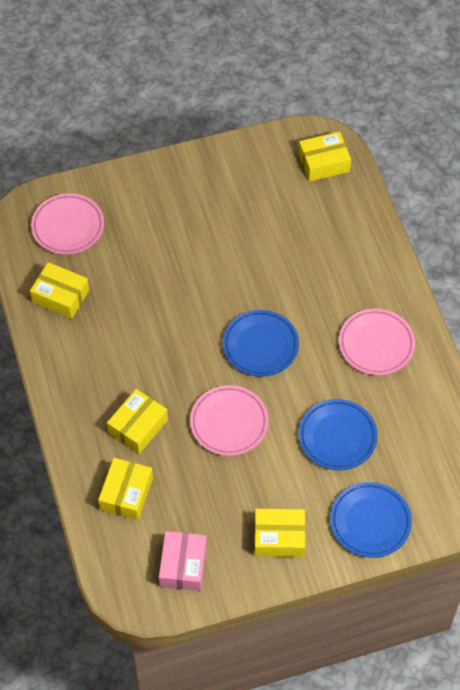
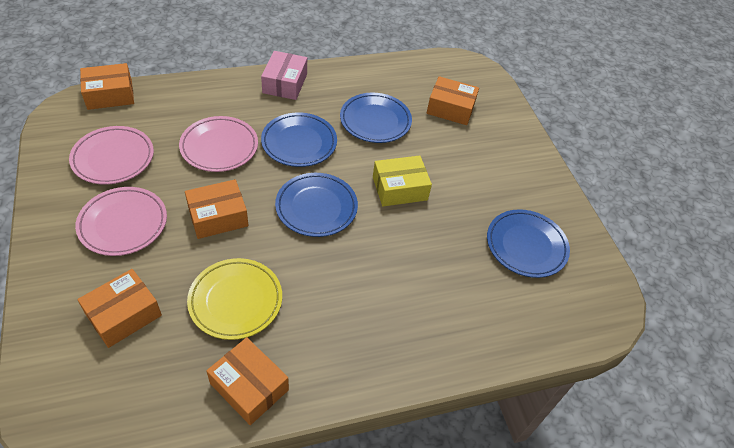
blue plate: 3 -> 4
orange box: 0 -> 5
yellow box: 5 -> 1
yellow plate: 0 -> 1

